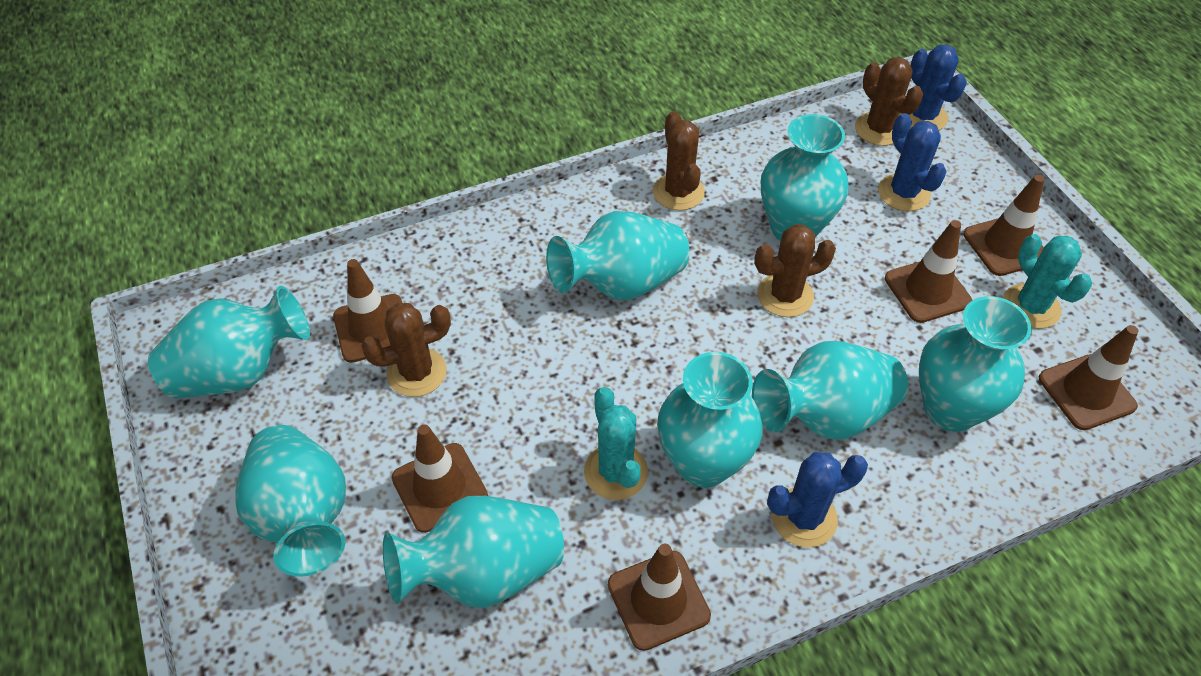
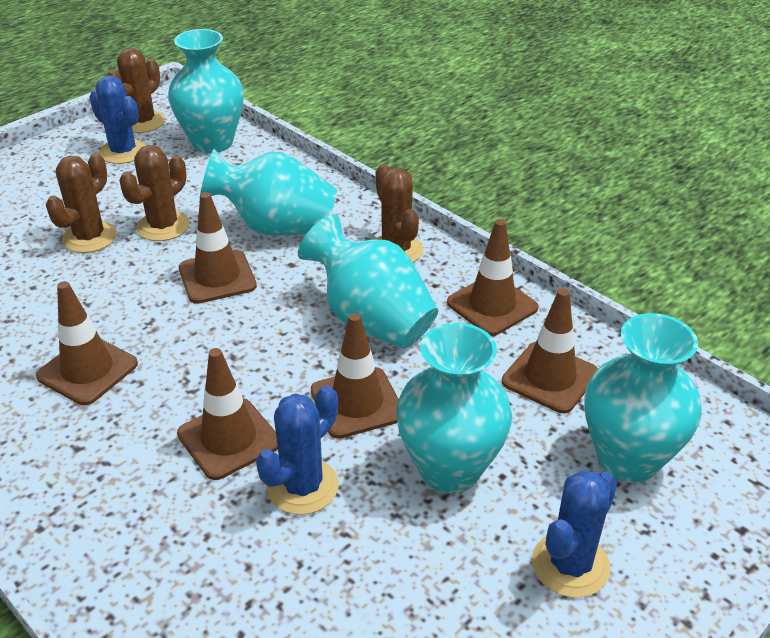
turquoise cactus: 2 -> 0
turquoise vase: 8 -> 5

